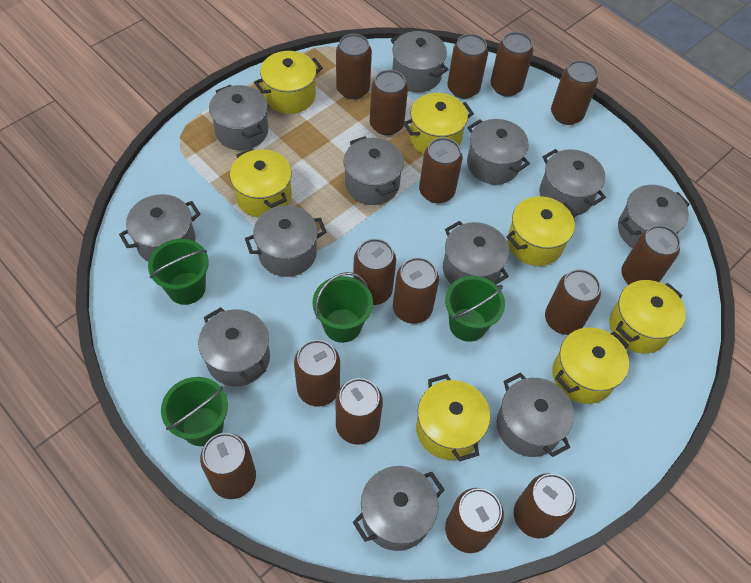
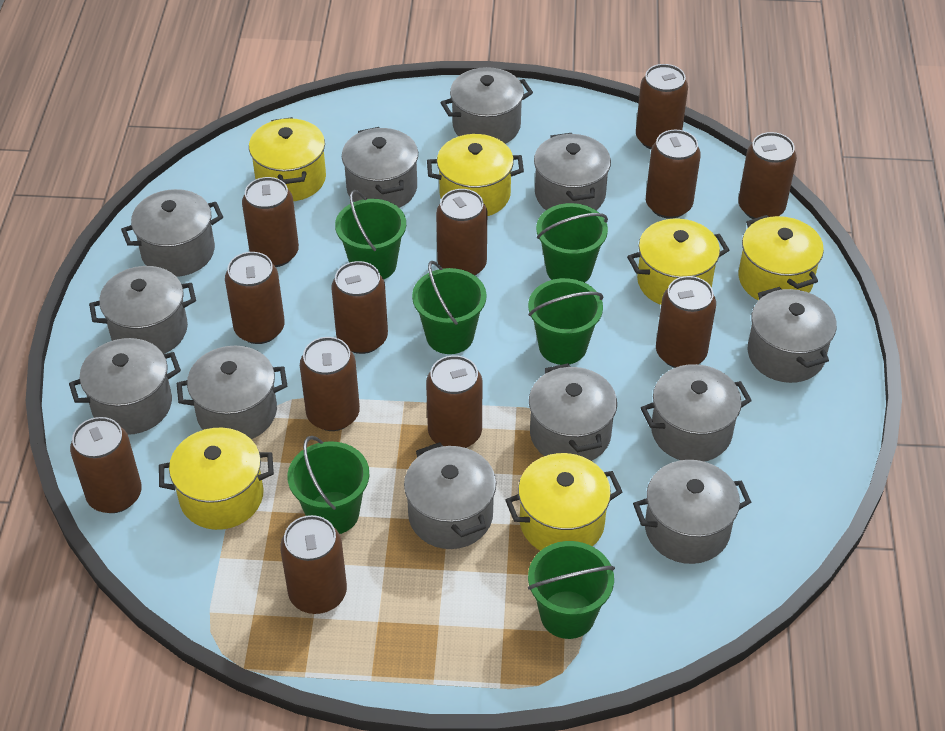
brown can: 15 -> 12
green bucket: 4 -> 6
yellow pot: 7 -> 6

